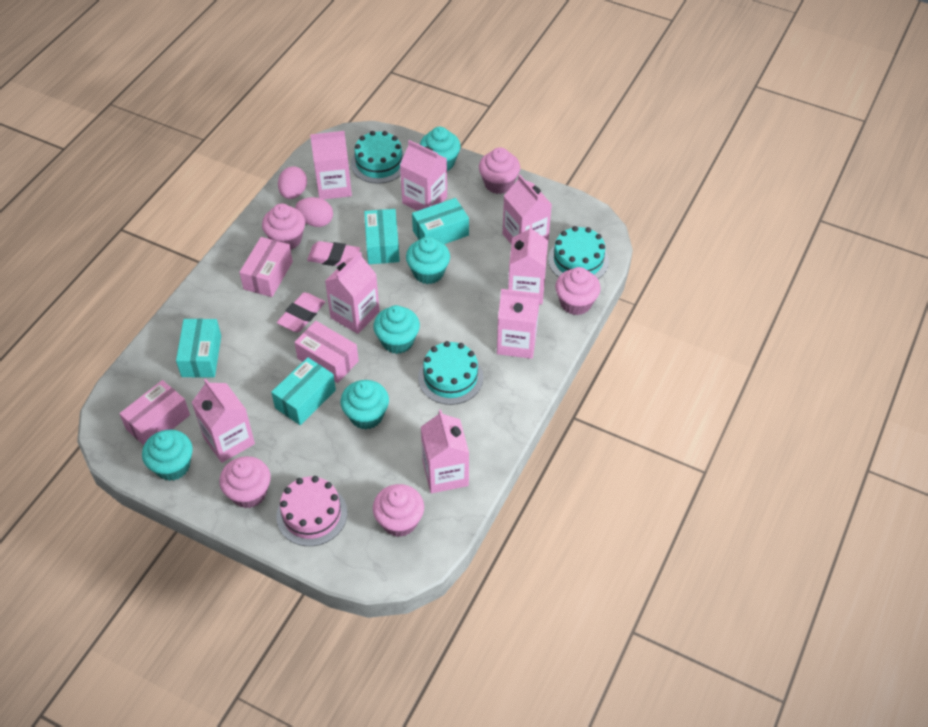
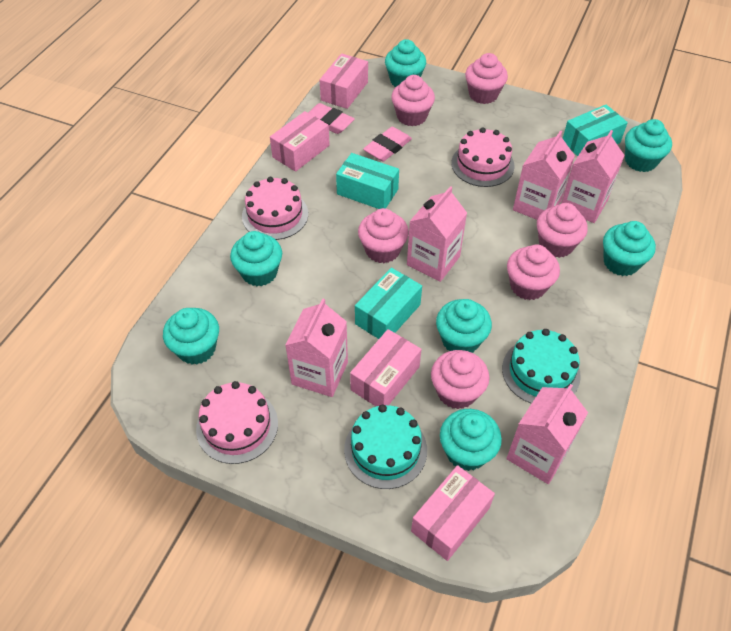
pink box: 3 -> 4
pink cake: 1 -> 3
pink carton: 8 -> 5
pink cupcake: 5 -> 6
pink egg: 2 -> 0
turquoise box: 4 -> 3
turquoise cake: 3 -> 2
turquoise cupcake: 5 -> 7

